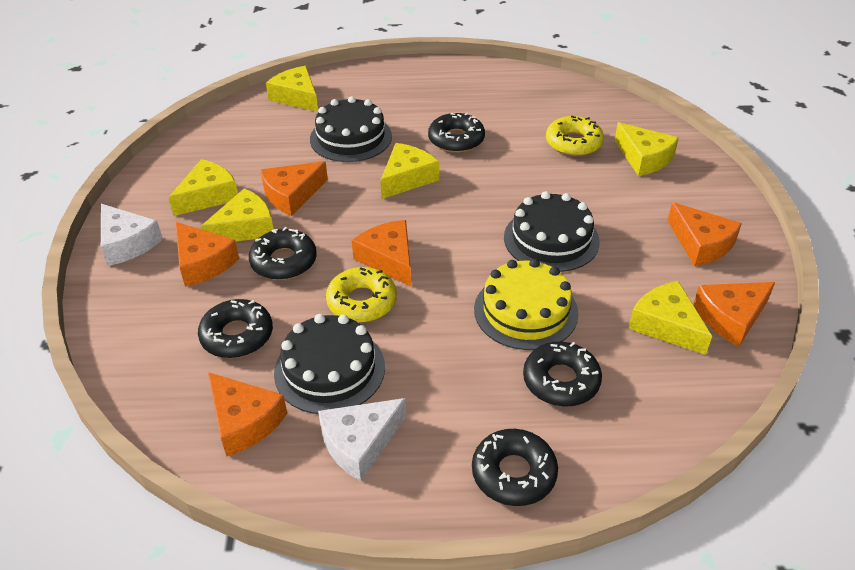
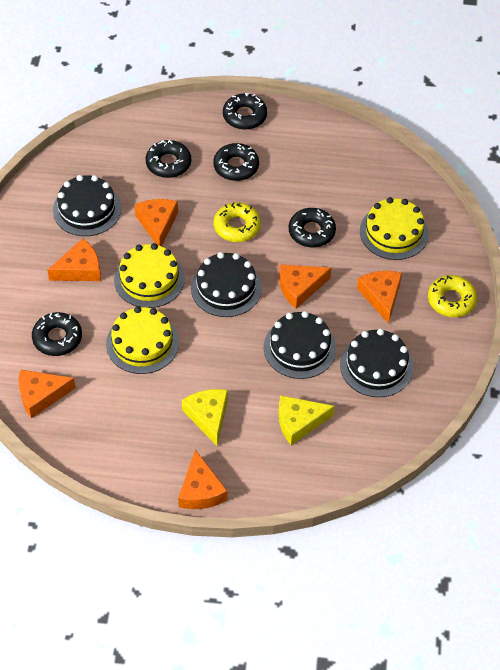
black cake: 3 -> 4
white cheese: 2 -> 0
yellow cake: 1 -> 3
yellow cheese: 6 -> 2

